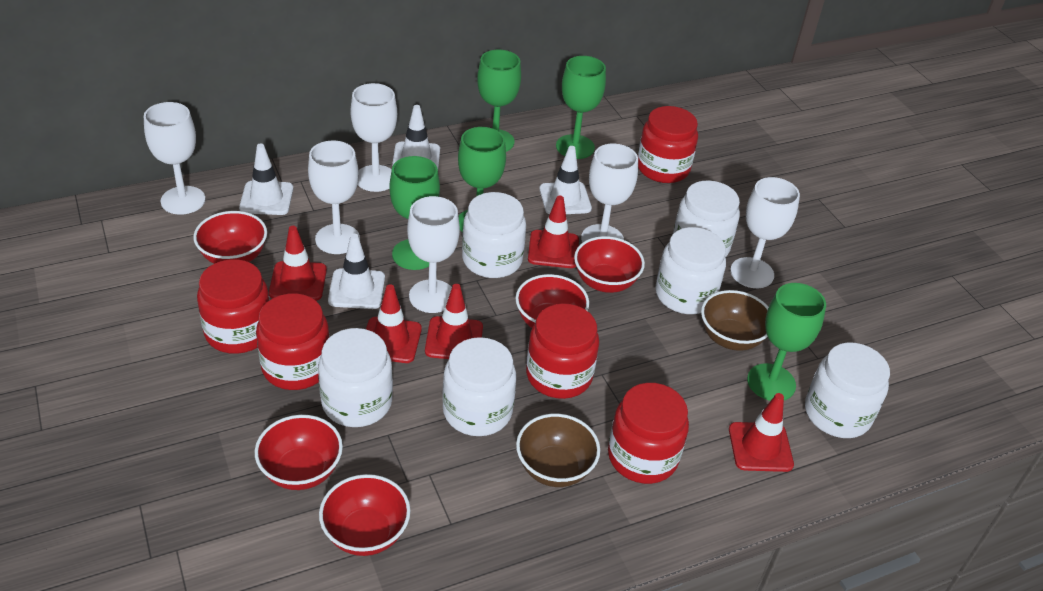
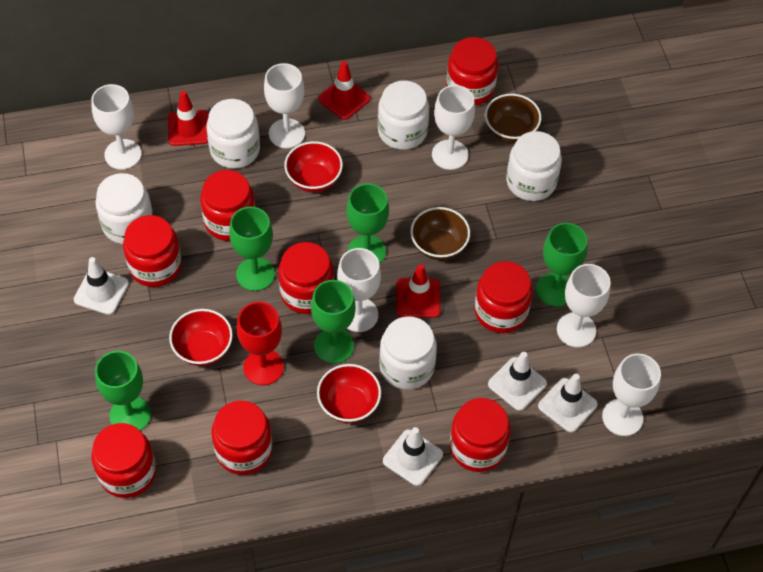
red bowl: 5 -> 3
red goblet: 0 -> 1
red jar: 5 -> 8
red traffic cone: 5 -> 3
white jar: 6 -> 5

